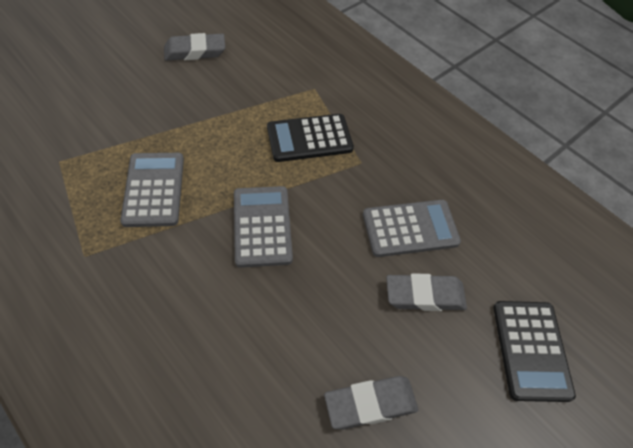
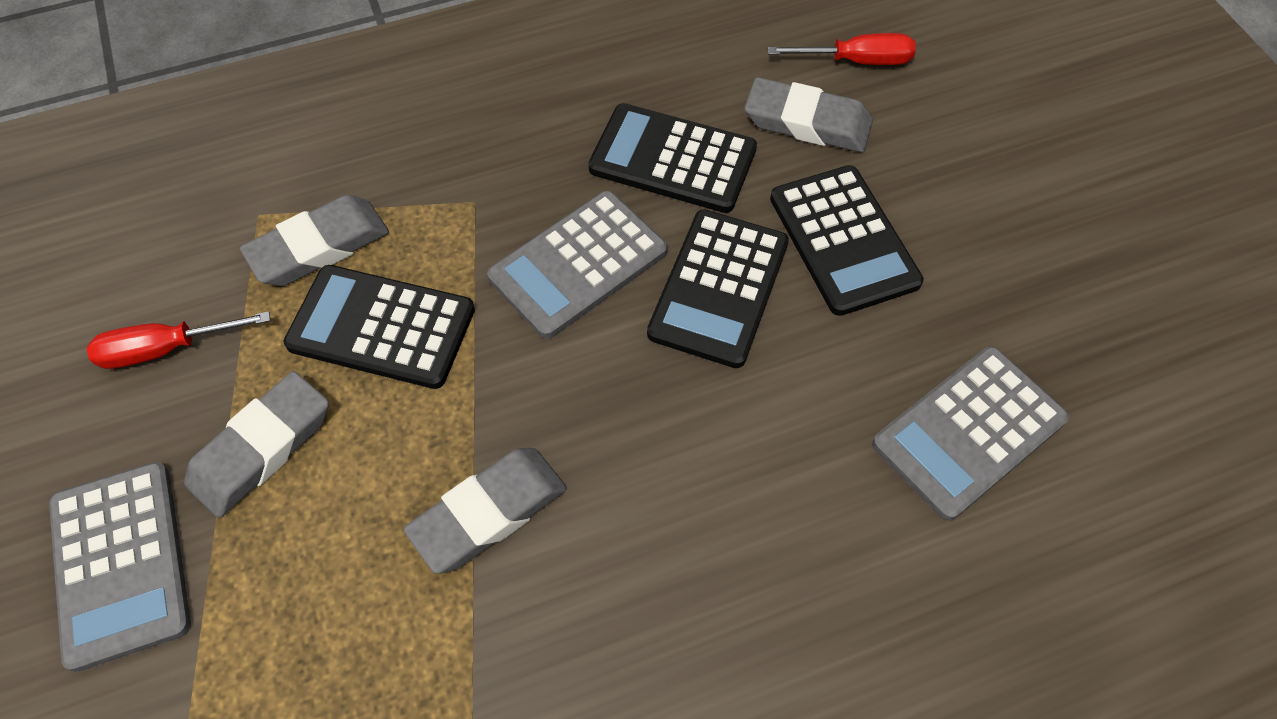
black calculator: 2 -> 4
grey eraser: 3 -> 4
red screwdriver: 0 -> 2

